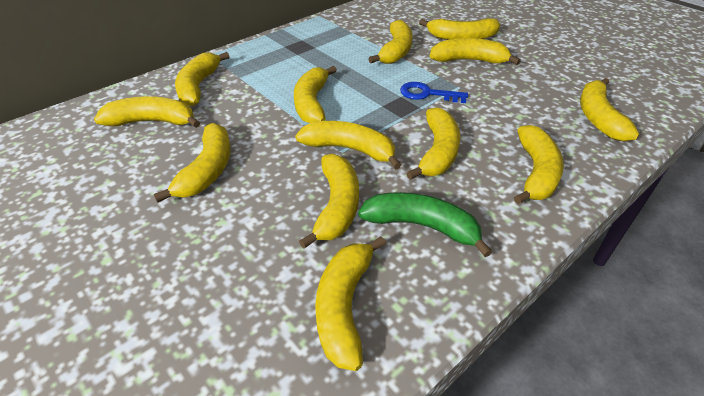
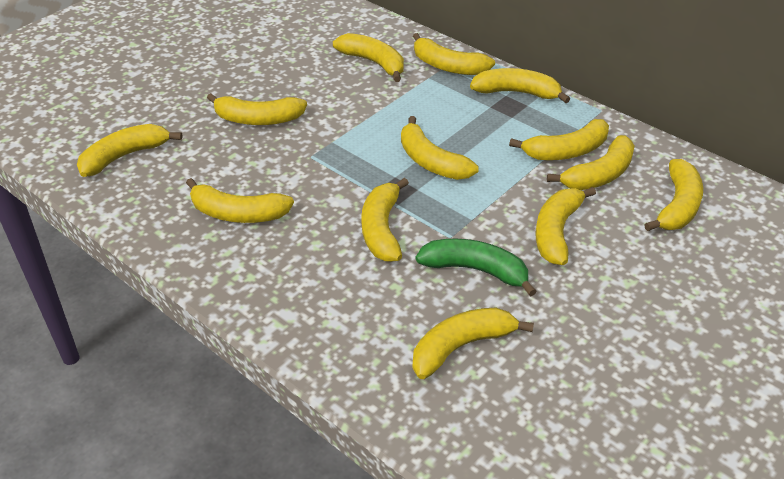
blue key: 1 -> 0

